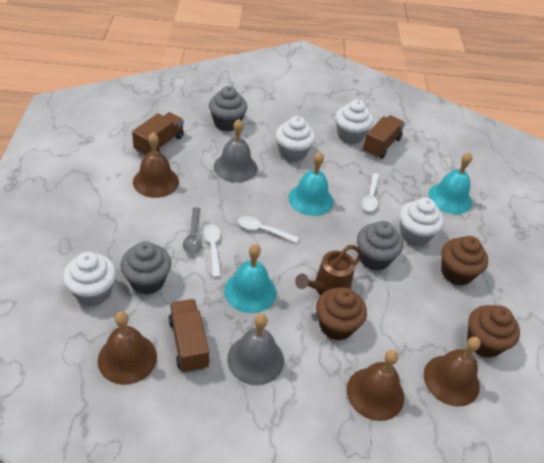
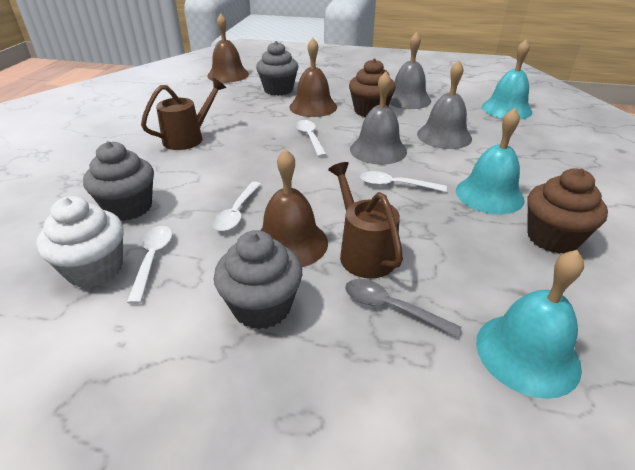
brown bell: 4 -> 3
brown cupcake: 3 -> 2
brown truck: 3 -> 0
brown watering can: 1 -> 2
grey bell: 2 -> 3
white cupcake: 4 -> 1
white spoon: 3 -> 4

